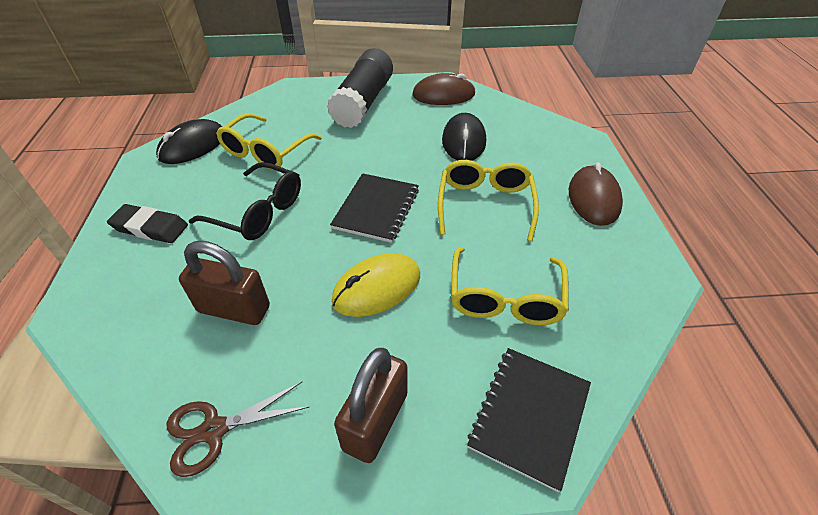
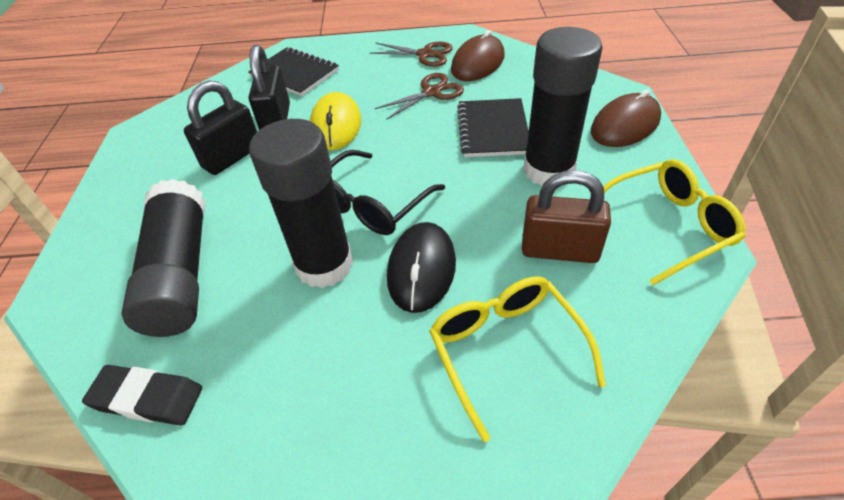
black glue stick: 1 -> 3
black mouse: 2 -> 1
black padlock: 0 -> 2
brown padlock: 2 -> 1
brown scissors: 1 -> 2
yellow glasses: 3 -> 2

